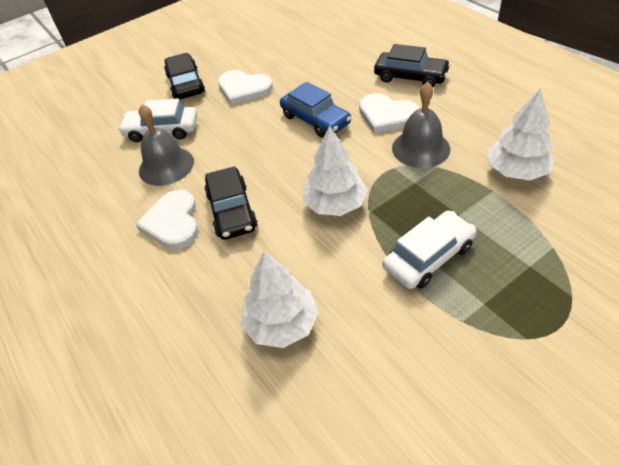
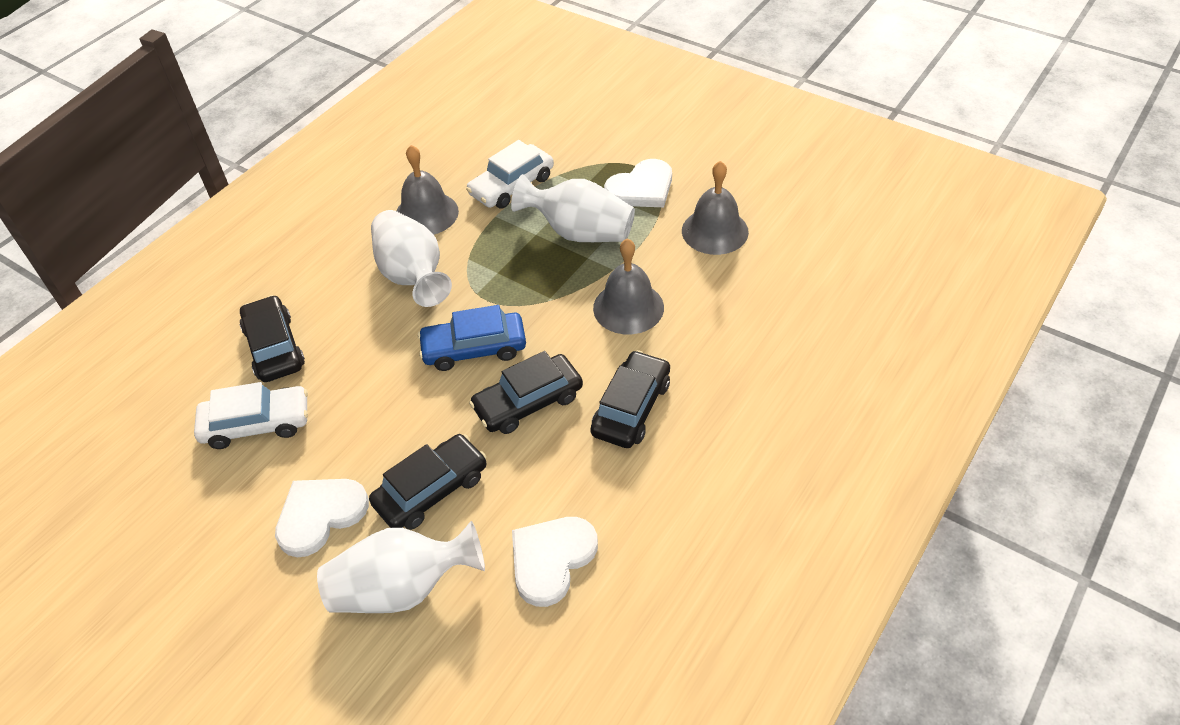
black car: 3 -> 4
grey bell: 2 -> 3
white tree: 3 -> 0
white vase: 0 -> 3

